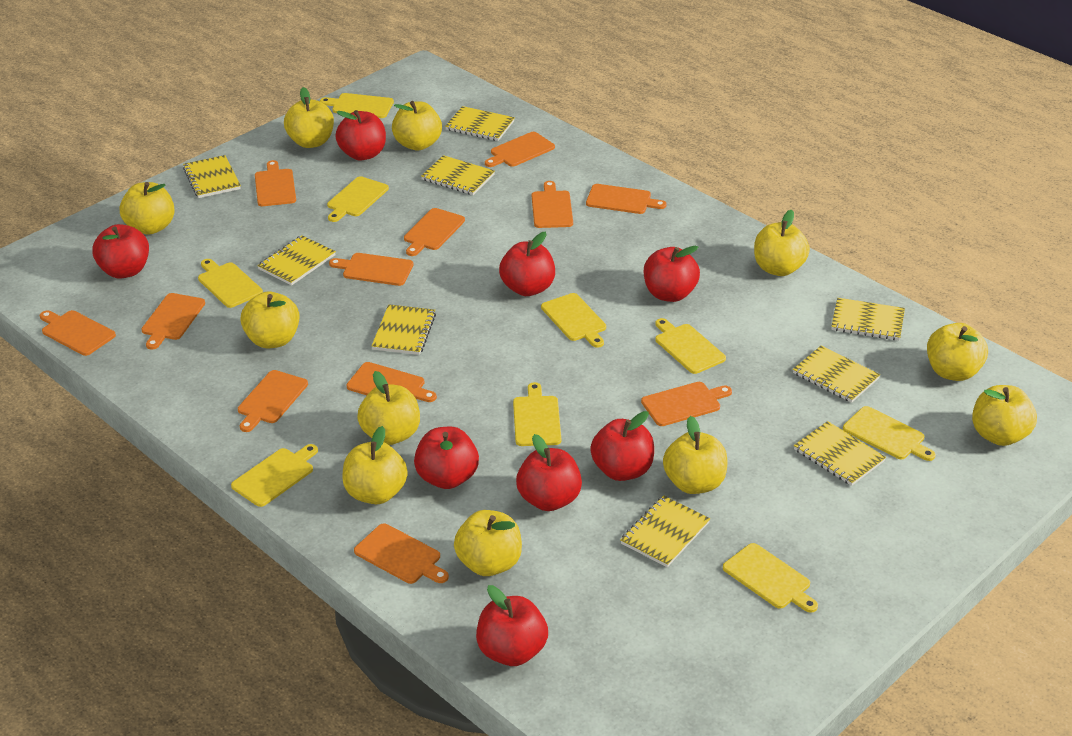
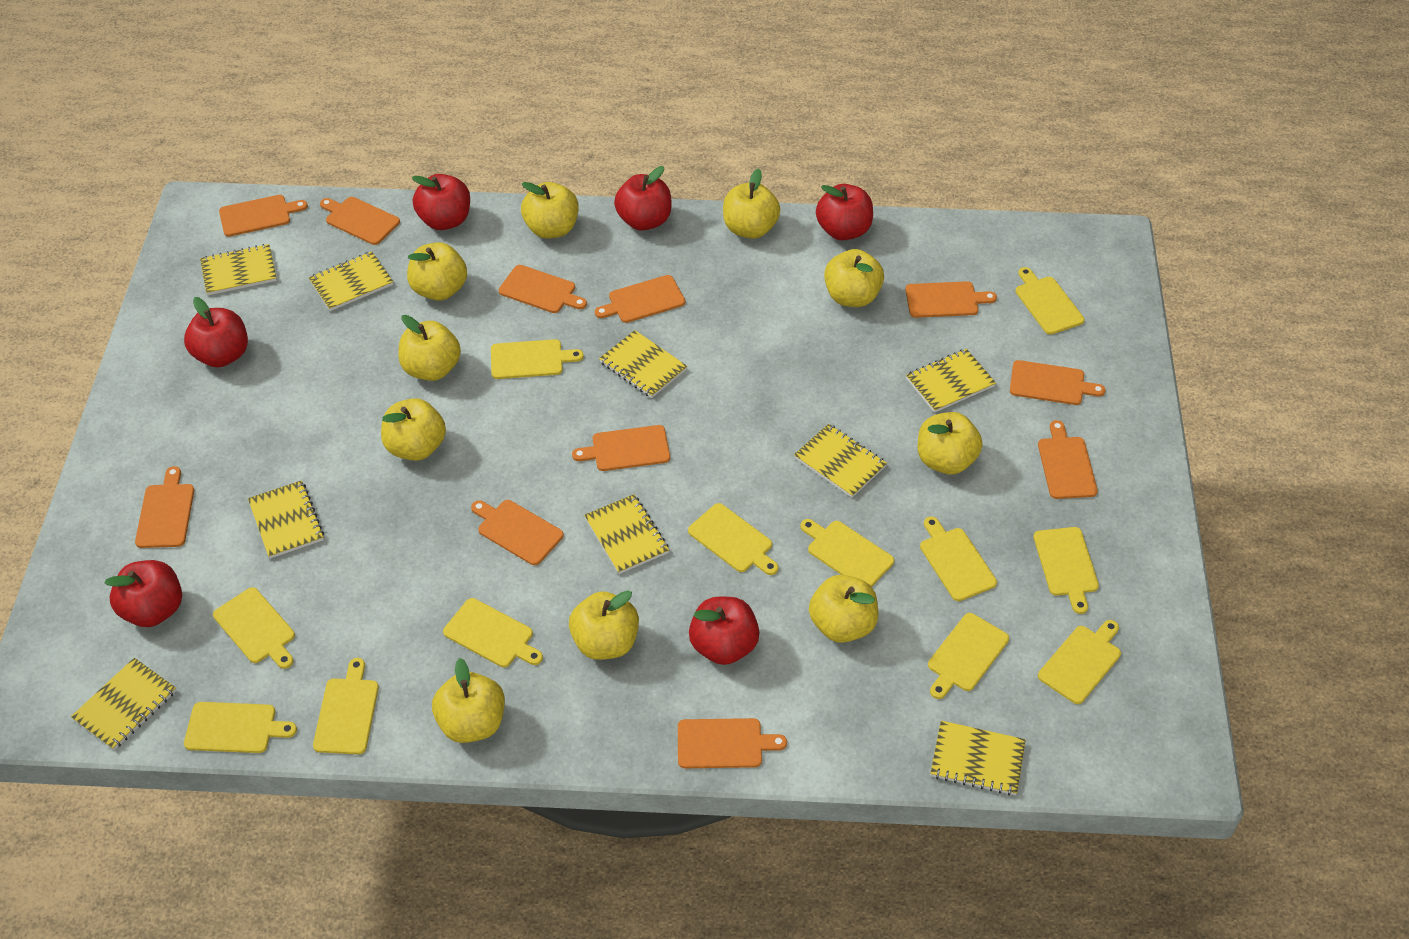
orange cutting board: 12 -> 11
red apple: 8 -> 6
yellow apple: 11 -> 10
yellow cutting board: 9 -> 12

